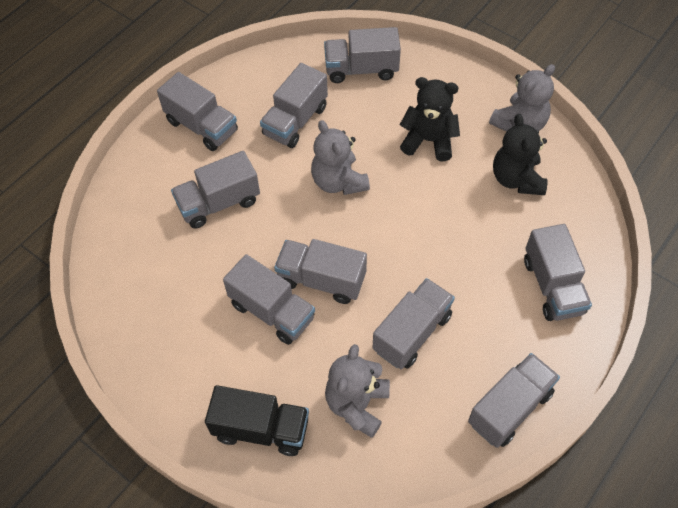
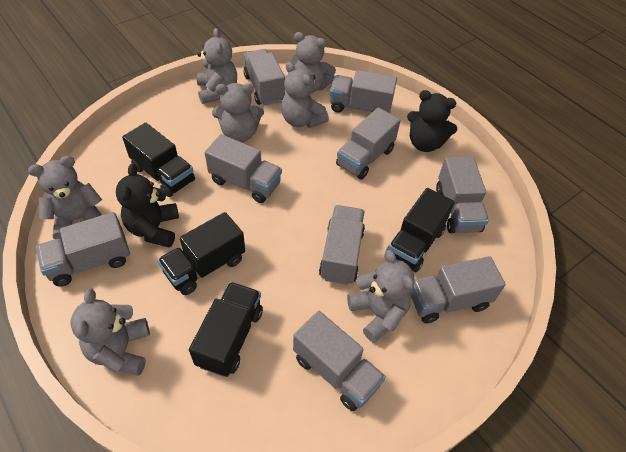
black truck: 1 -> 4
grey teddy bear: 3 -> 7

